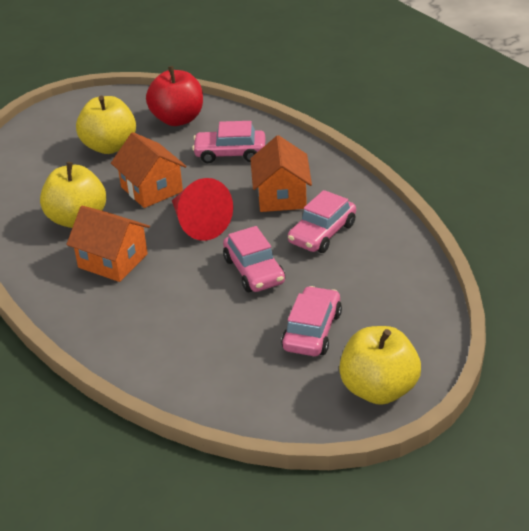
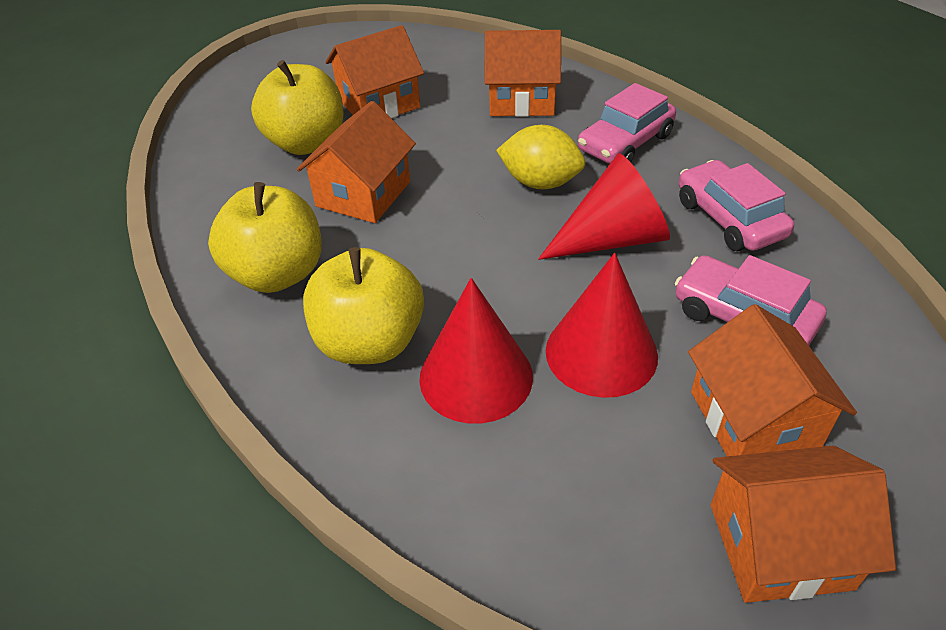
orange house: 3 -> 5
pink car: 4 -> 3
red apple: 1 -> 0
red cone: 1 -> 3
yellow lemon: 0 -> 1

